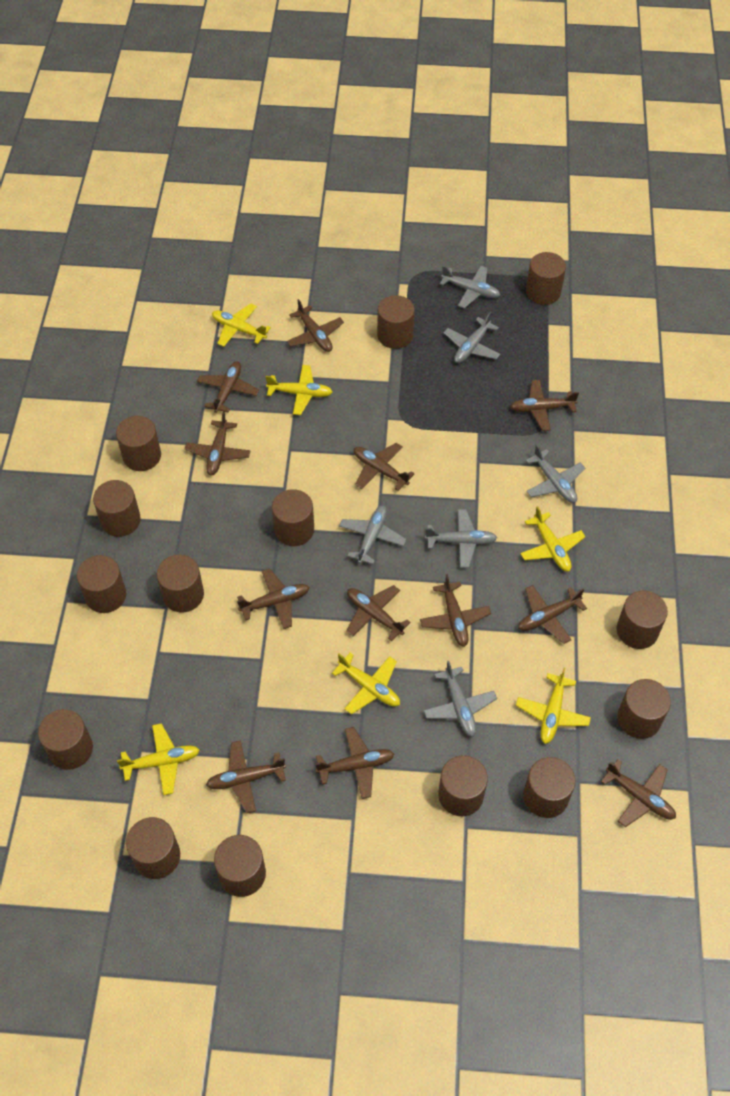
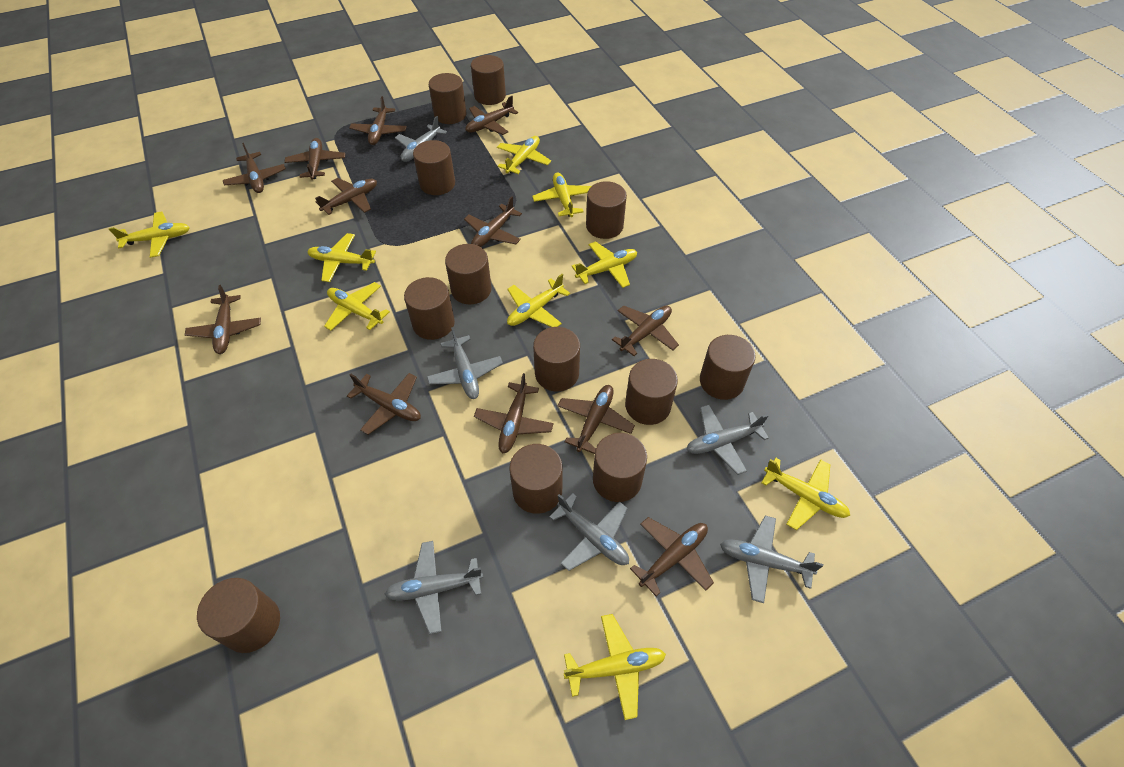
brown cylinder: 14 -> 12
yellow plane: 6 -> 9

